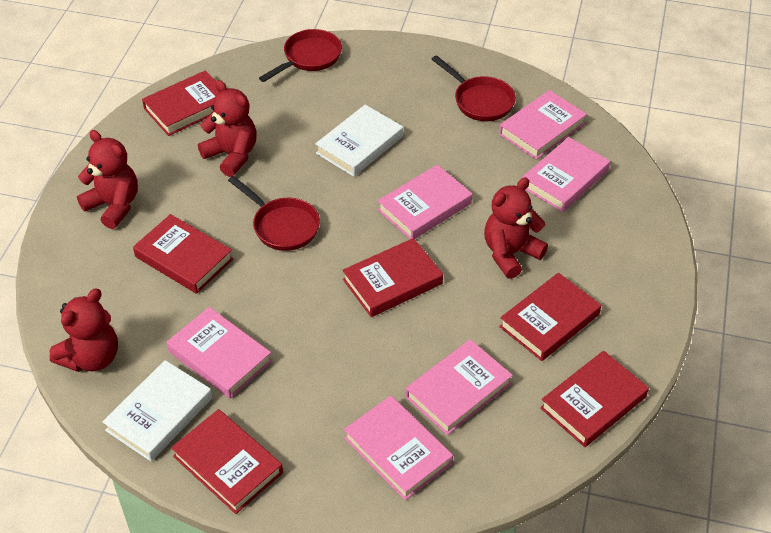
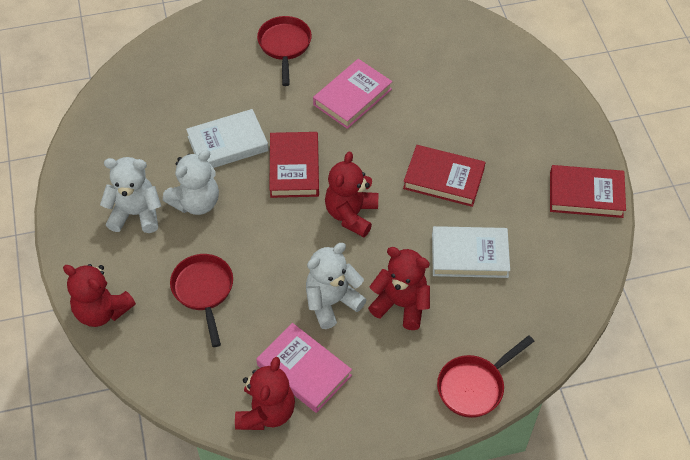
pink book: 6 -> 2
red book: 6 -> 3
white teddy bear: 0 -> 3

